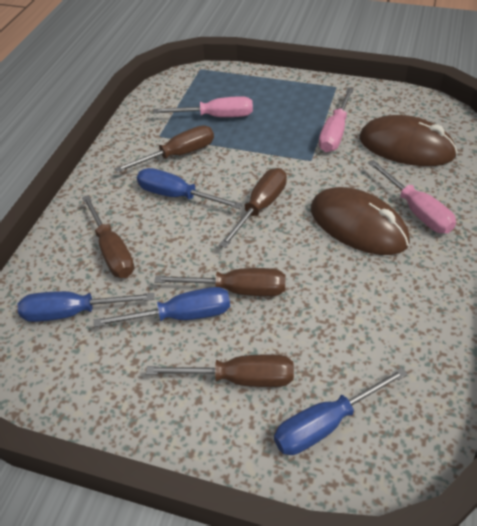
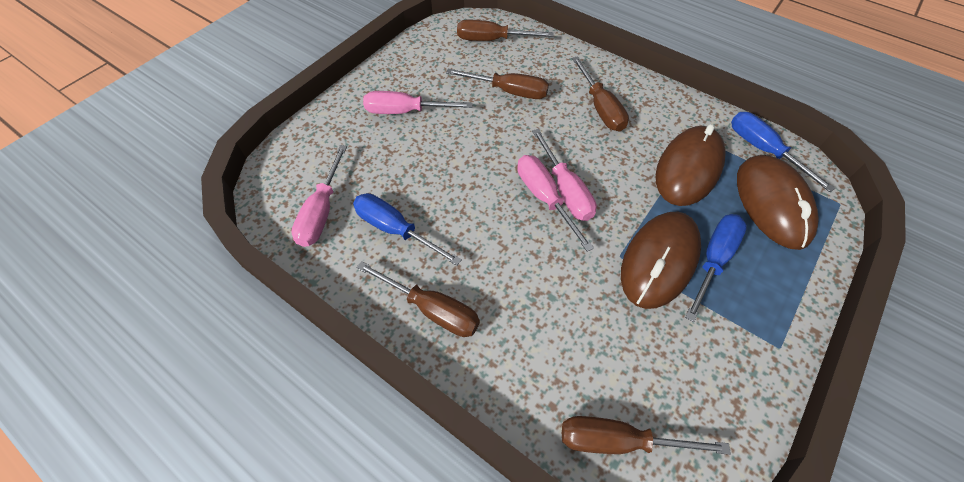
blue screwdriver: 4 -> 3
brown mouse: 2 -> 3
pink screwdriver: 3 -> 4

